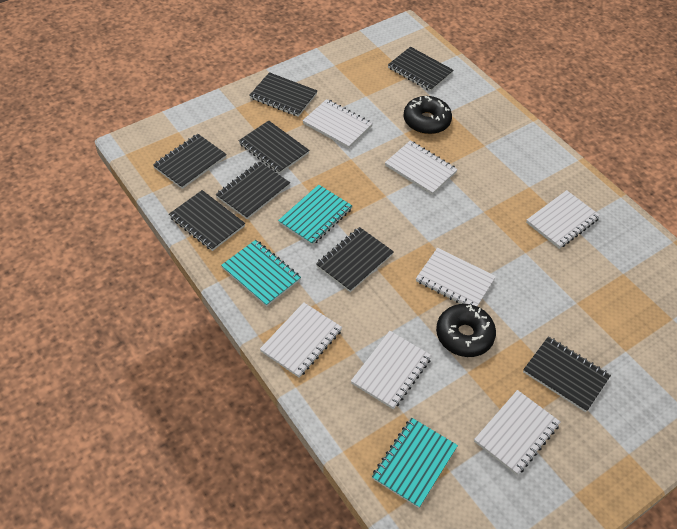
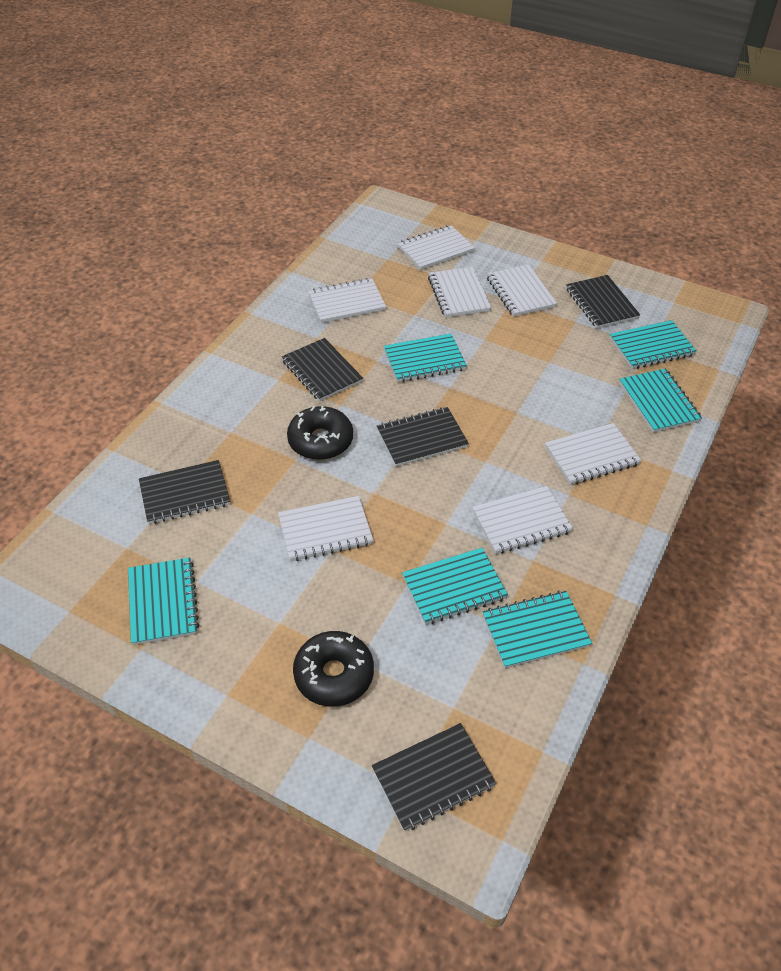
black notebook: 8 -> 5
turquoise notebook: 3 -> 6

